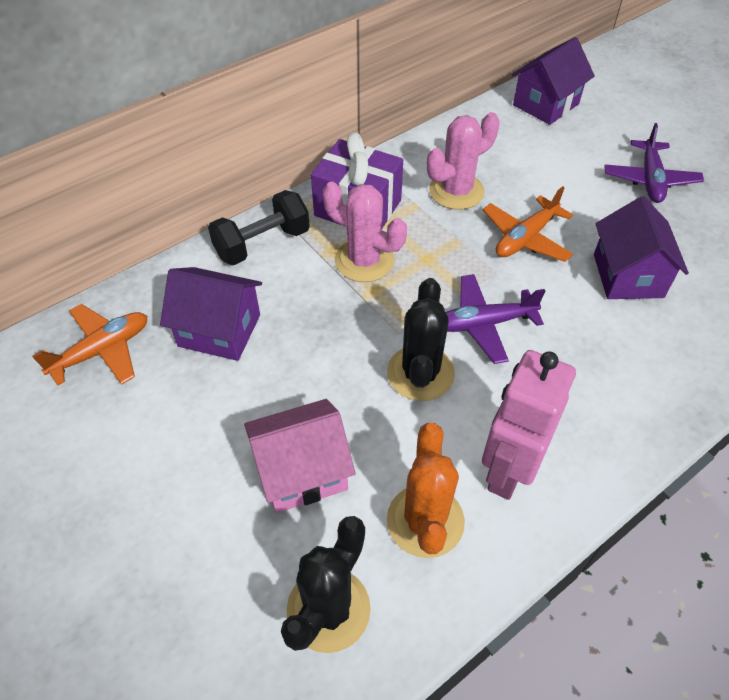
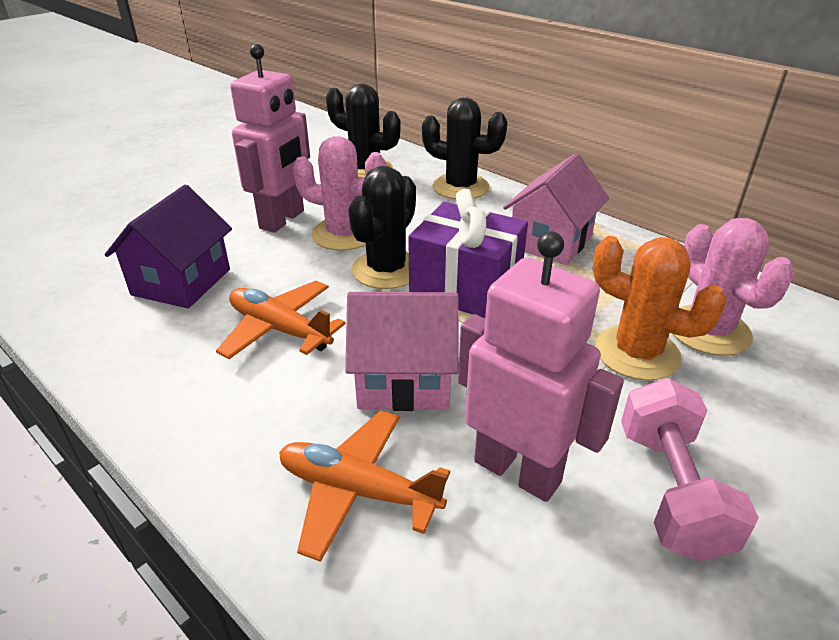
black cactus: 2 -> 3
black dumbbell: 1 -> 0
pink dumbbell: 0 -> 1
pink house: 1 -> 2
pink robot: 1 -> 2
purple house: 3 -> 1
purple plane: 2 -> 0

